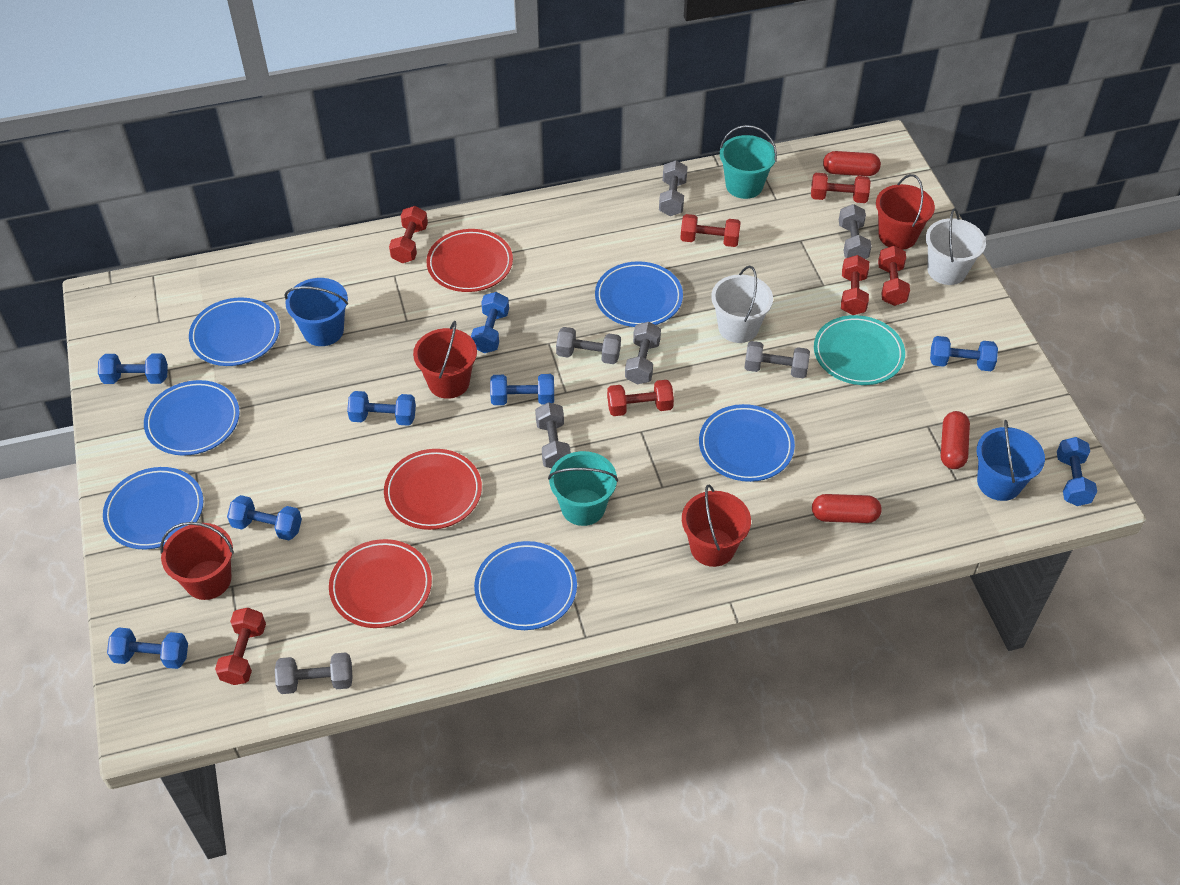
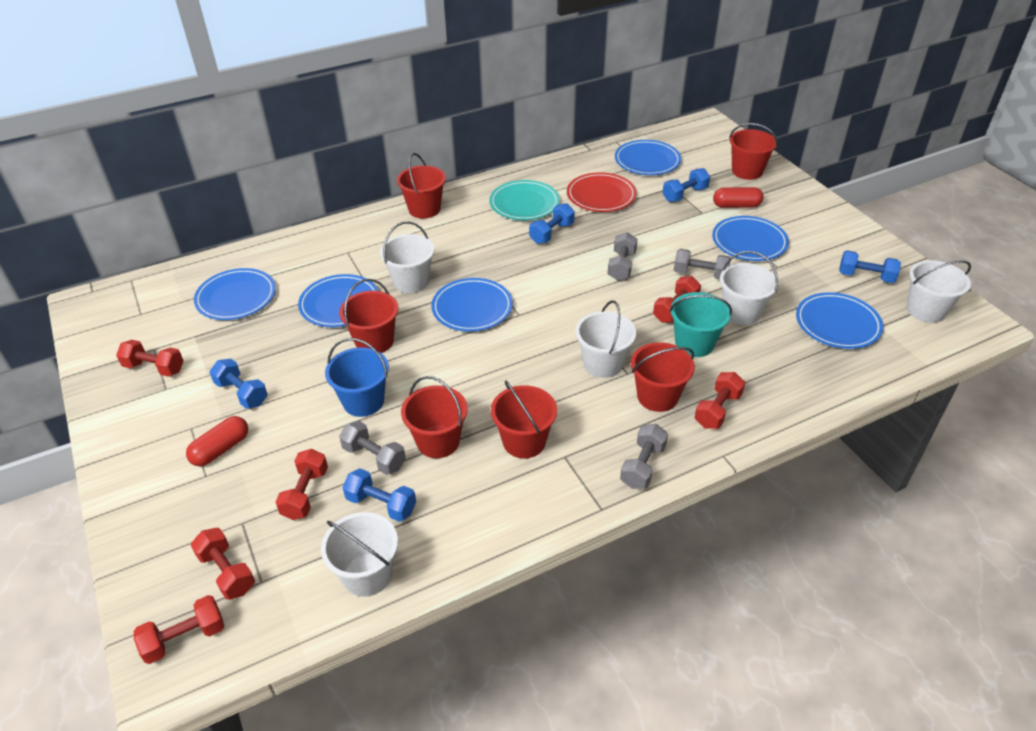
blue bucket: 2 -> 1
blue dumbbell: 8 -> 5
grey dumbbell: 7 -> 4
red bucket: 4 -> 6
red capsule: 3 -> 2
red dumbbell: 7 -> 6
red plate: 3 -> 1
turquoise bucket: 2 -> 1
white bucket: 2 -> 5

